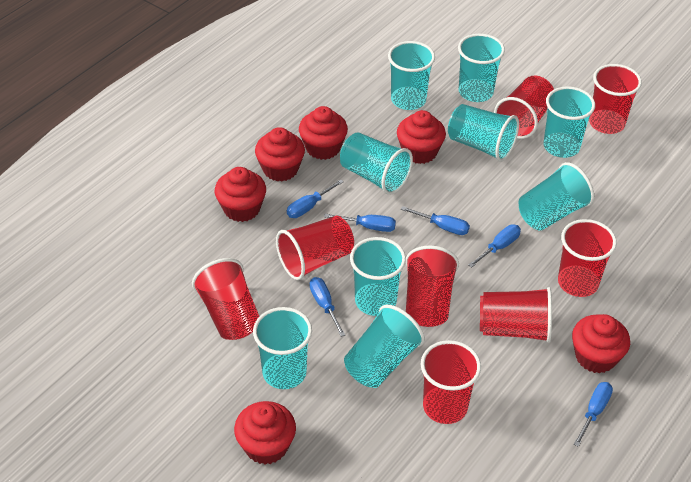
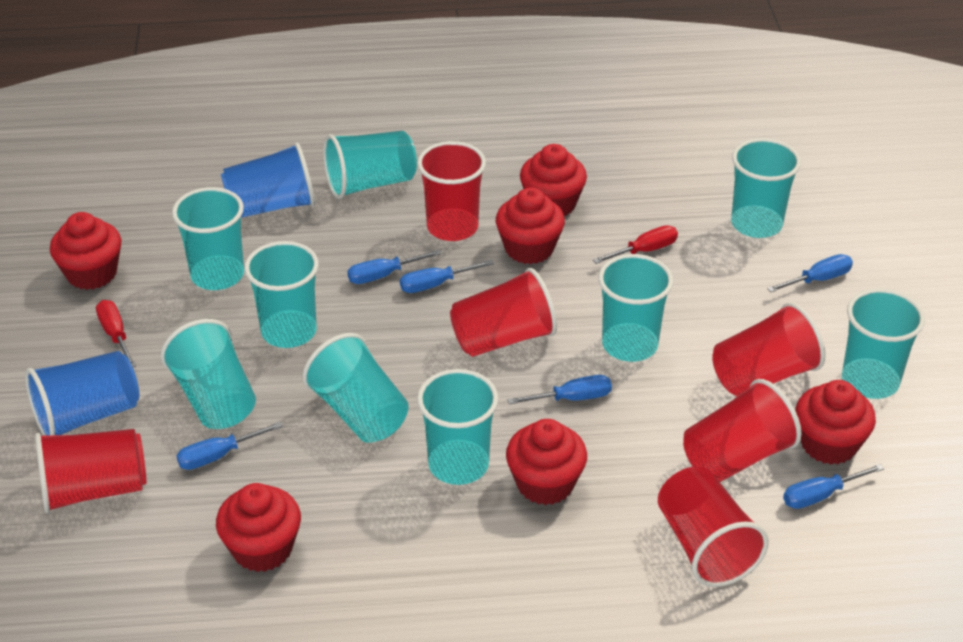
blue cup: 0 -> 2
red cup: 8 -> 6
red screwdriver: 0 -> 2

